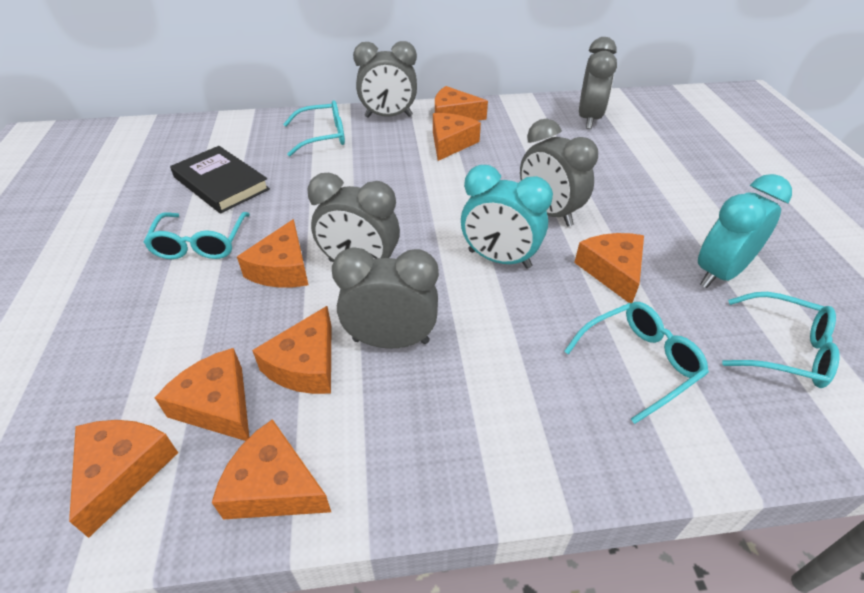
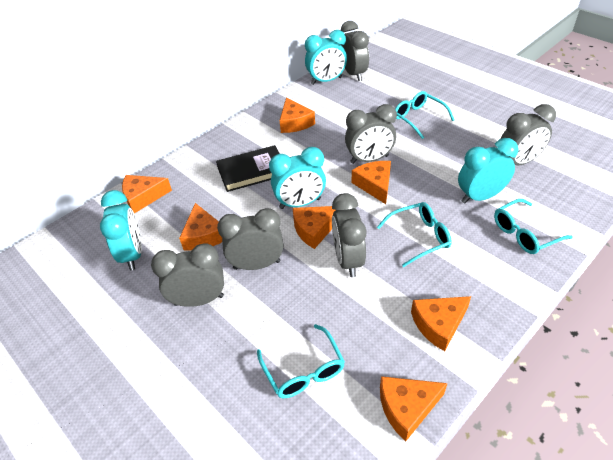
grey clock: 5 -> 6
orange cheese: 8 -> 7
turquoise clock: 2 -> 4

